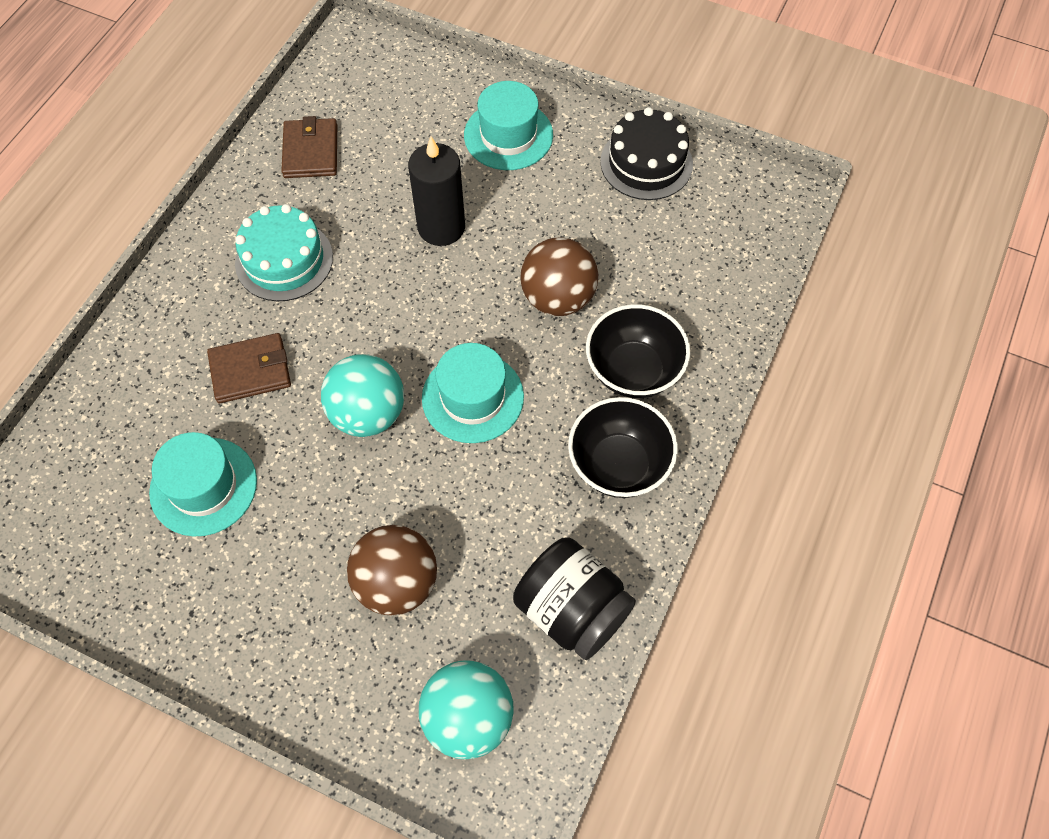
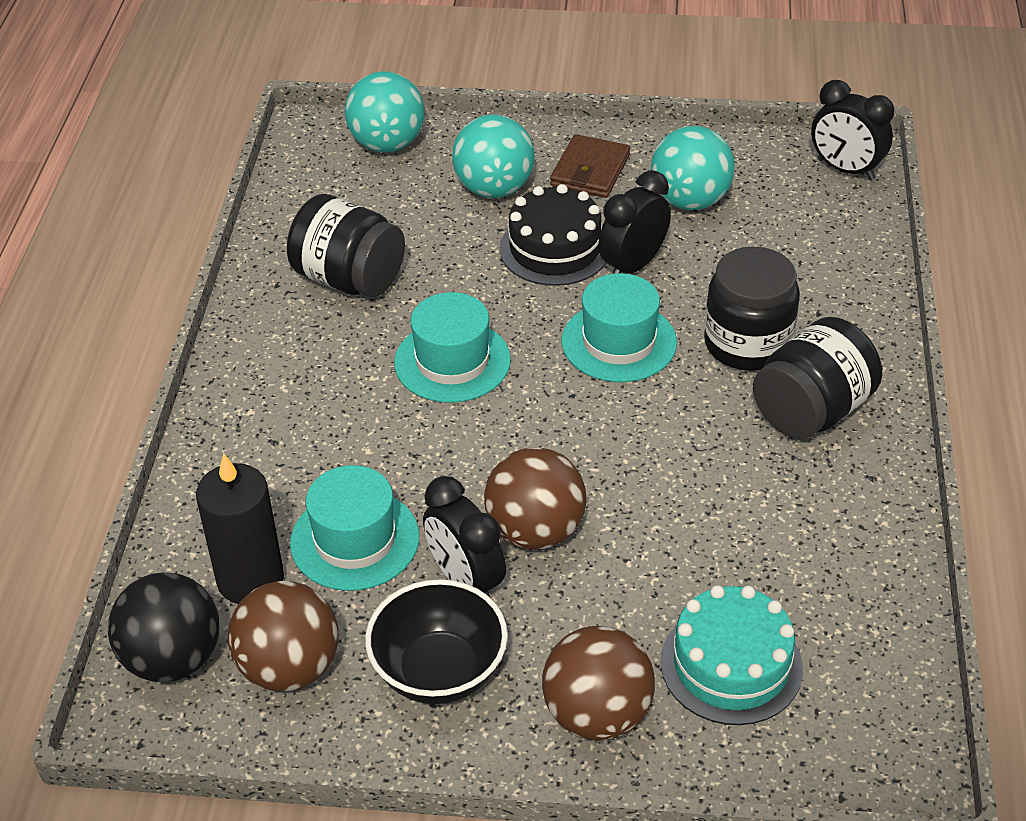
black ball: 0 -> 1
black bowl: 2 -> 1
black clock: 0 -> 3
black jar: 1 -> 3
brown ball: 2 -> 3
brown wallet: 2 -> 1
turquoise ball: 2 -> 3

